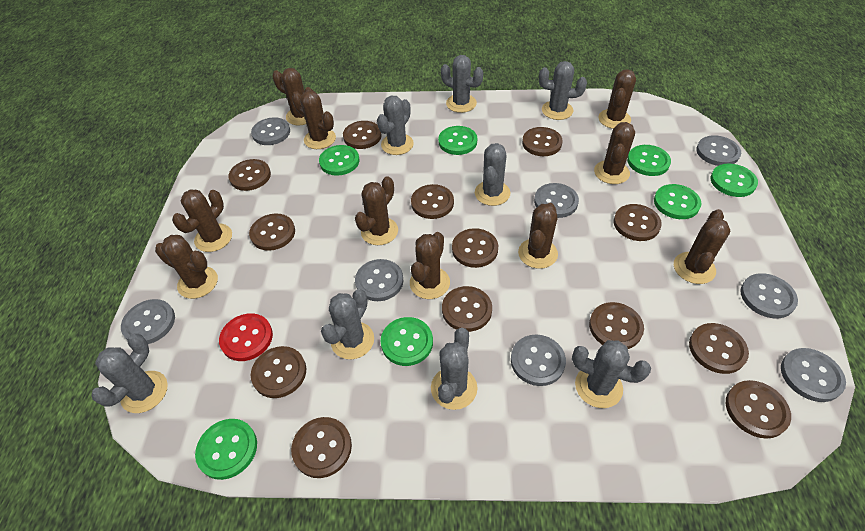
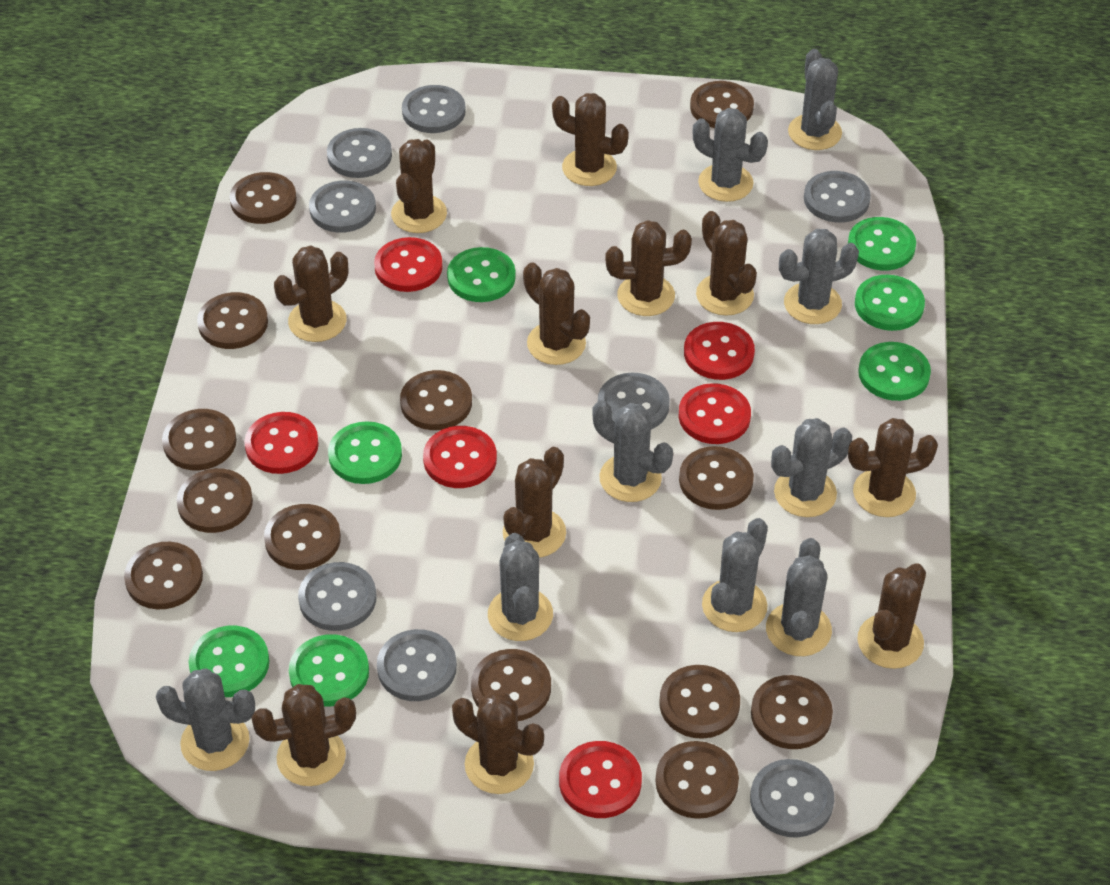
brown cactus: 10 -> 11
grey cactus: 8 -> 9
red button: 1 -> 6

